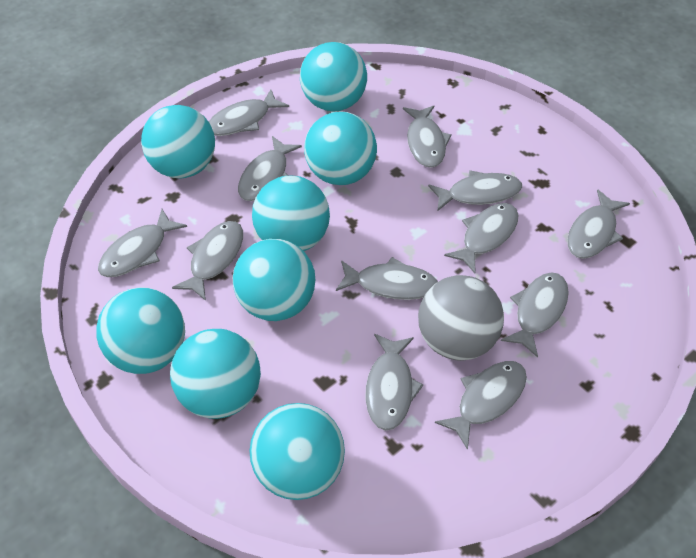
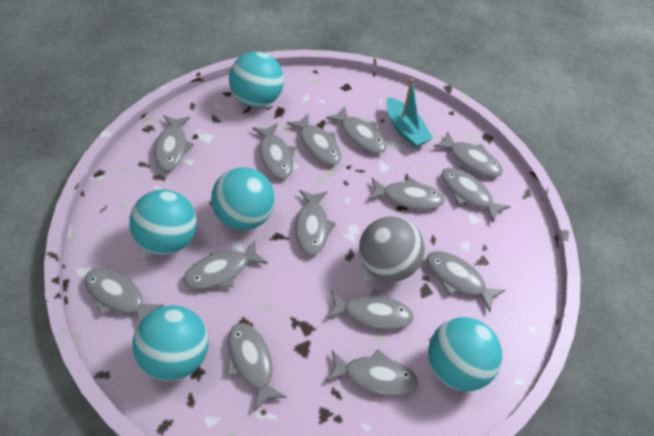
grey fish: 12 -> 14
turquoise ball: 8 -> 5
turquoise boat: 0 -> 1

